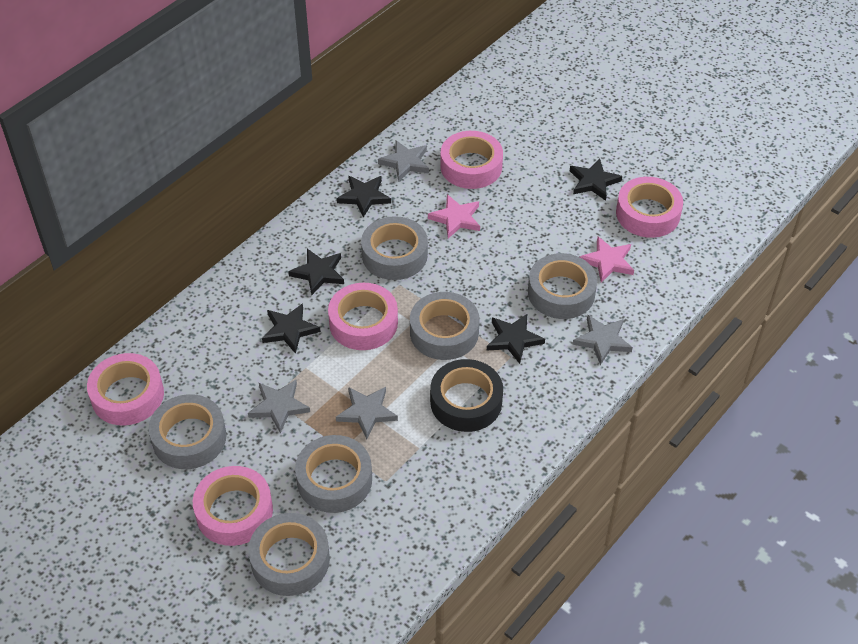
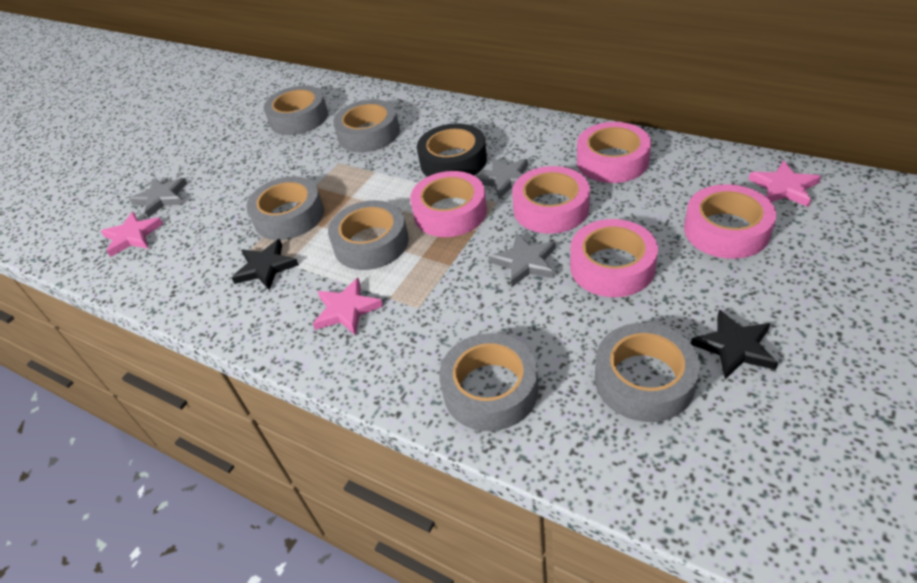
black star: 5 -> 2
grey star: 4 -> 3
pink star: 2 -> 3

